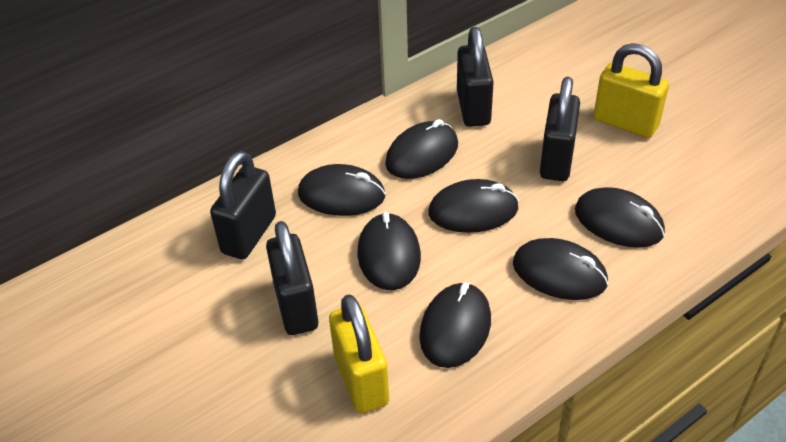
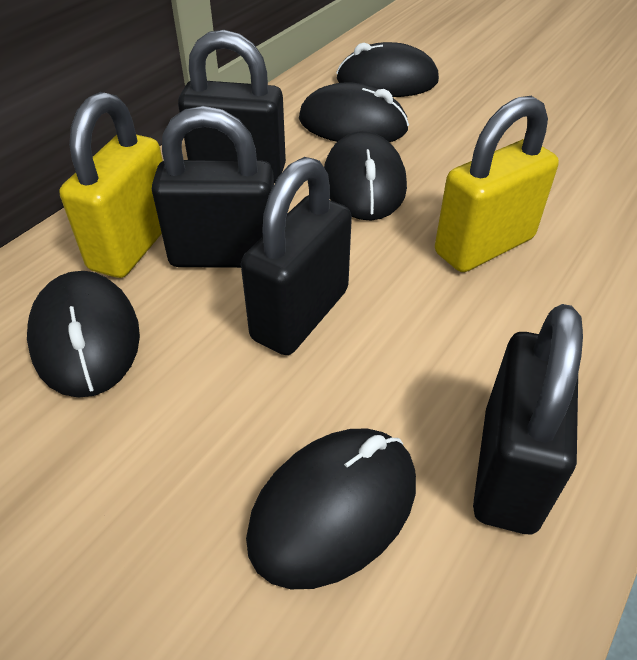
black mouse: 7 -> 5

